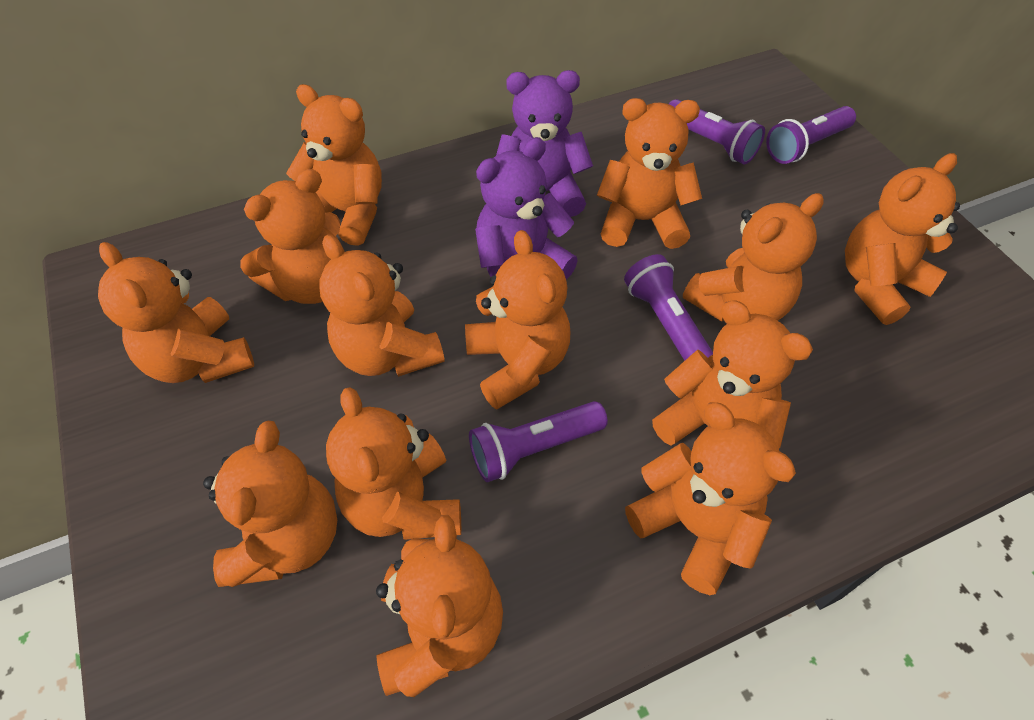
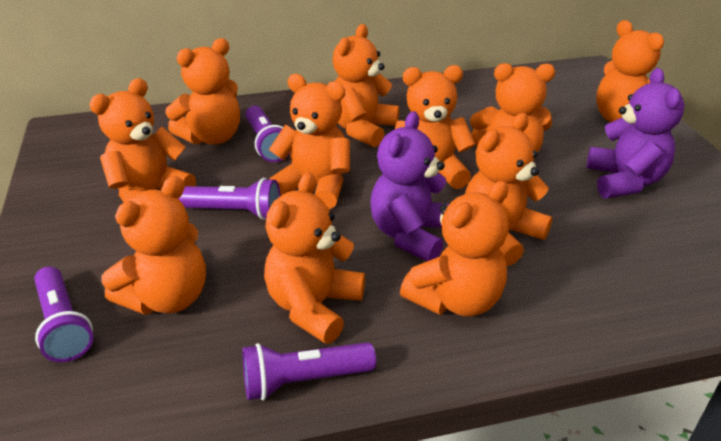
orange teddy bear: 13 -> 11

